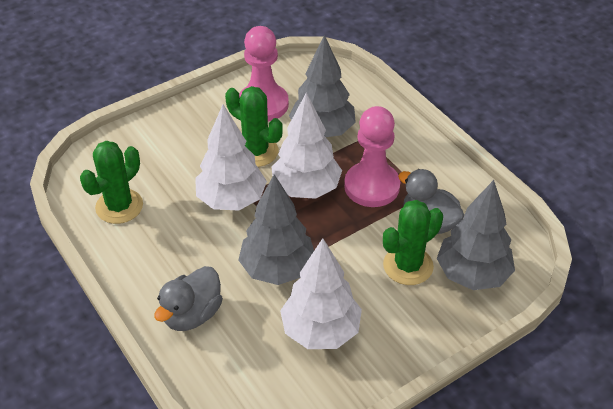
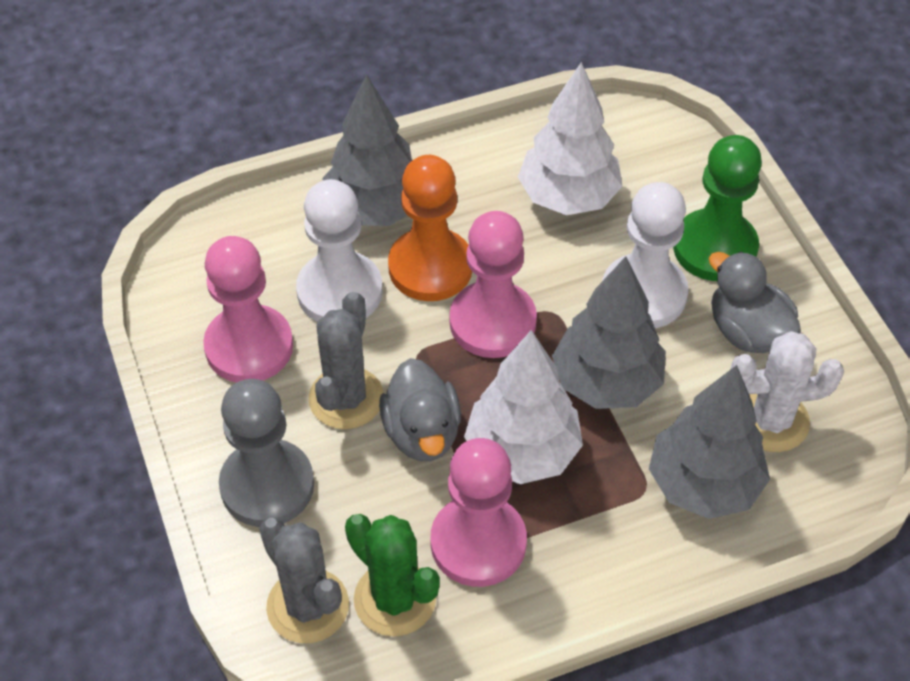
green cactus: 3 -> 1
green pawn: 0 -> 1
grey cactus: 0 -> 2
grey pawn: 0 -> 1
orange pawn: 0 -> 1
pink pawn: 2 -> 3
white cactus: 0 -> 1
white pawn: 0 -> 2
white tree: 3 -> 2

